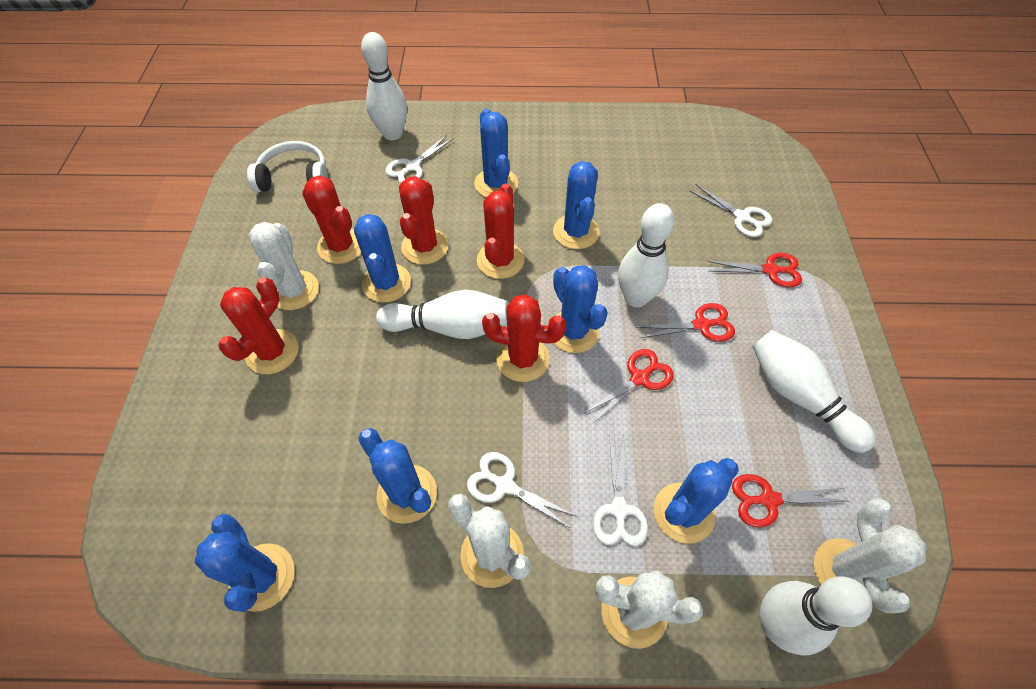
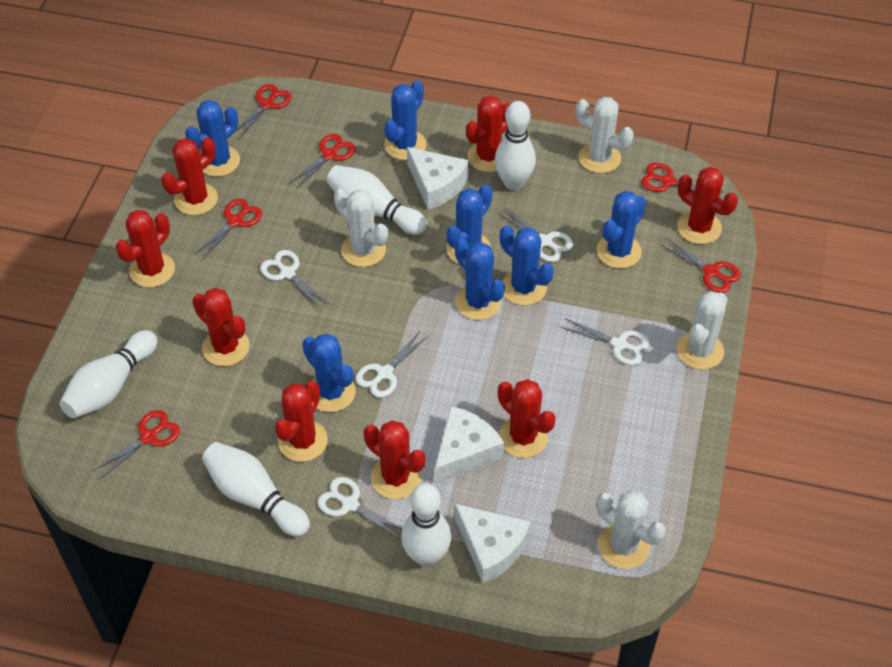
red cactus: 5 -> 8
red scissors: 4 -> 6
white cheese: 0 -> 3
white headphones: 1 -> 0
white scissors: 4 -> 5

